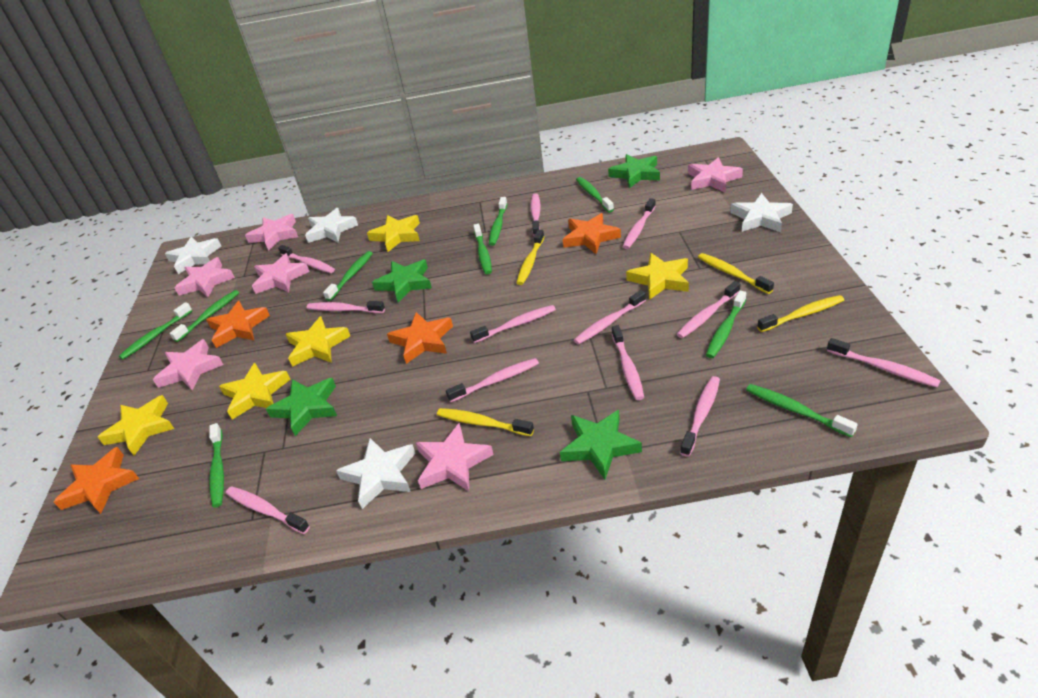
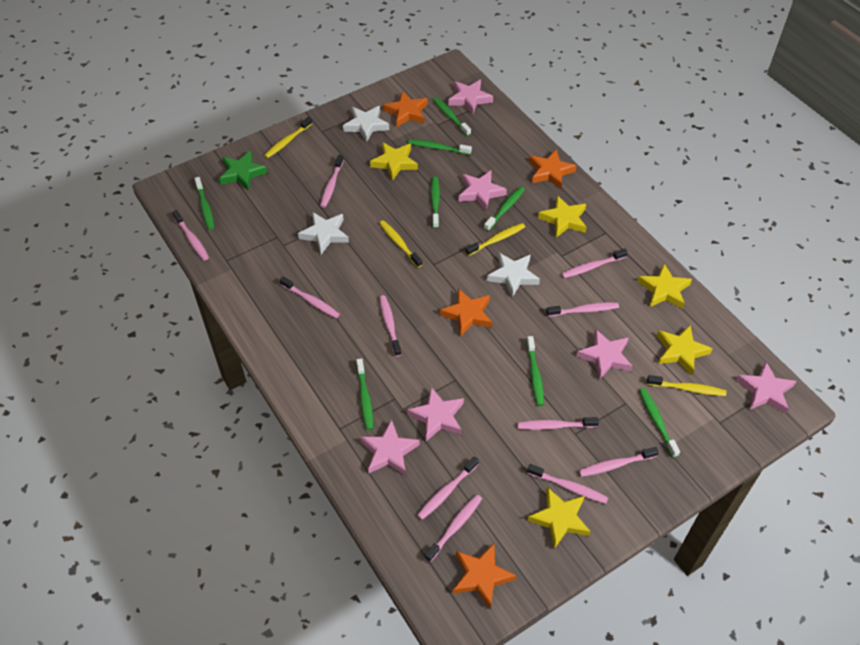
green star: 4 -> 1
green toothbrush: 9 -> 8
pink toothbrush: 12 -> 11
white star: 4 -> 3

